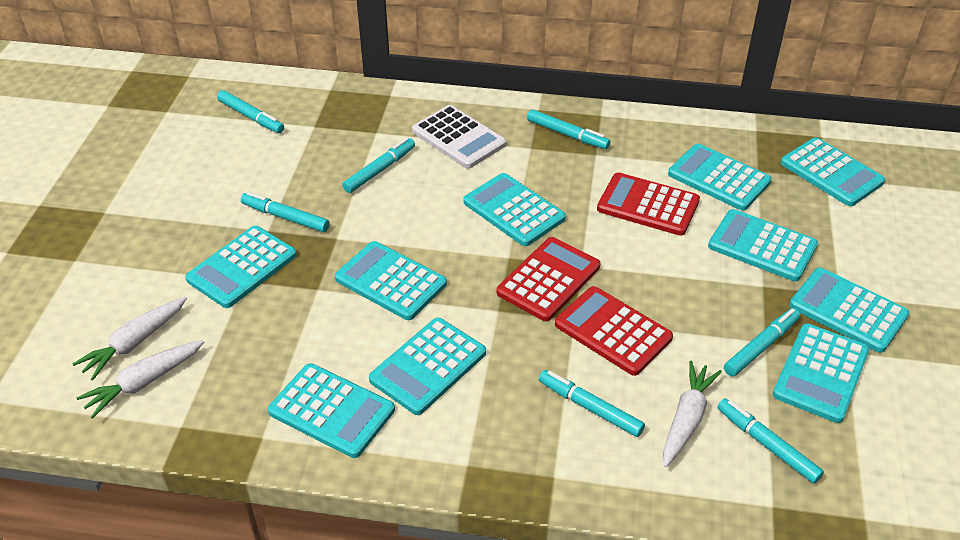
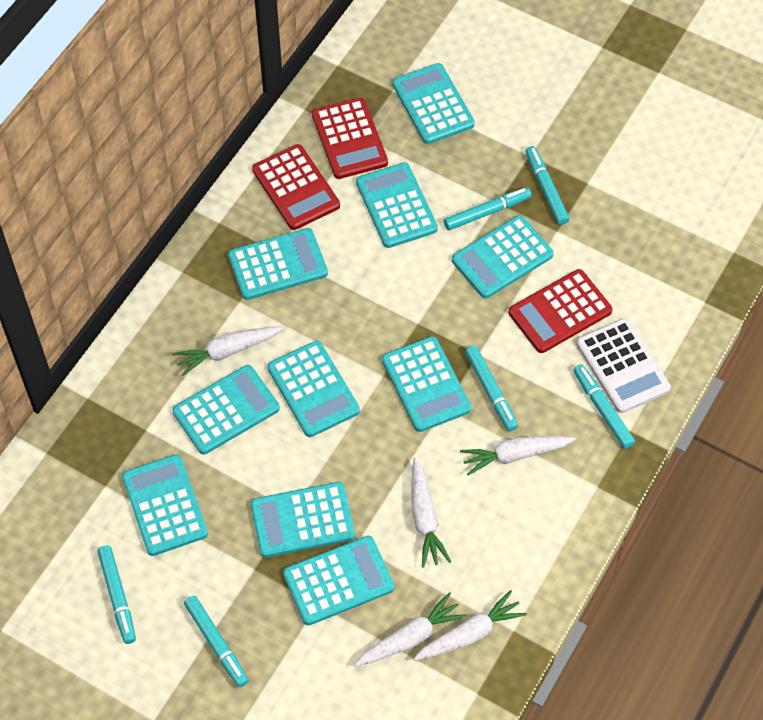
turquoise marker: 7 -> 6
white carrot: 3 -> 5

